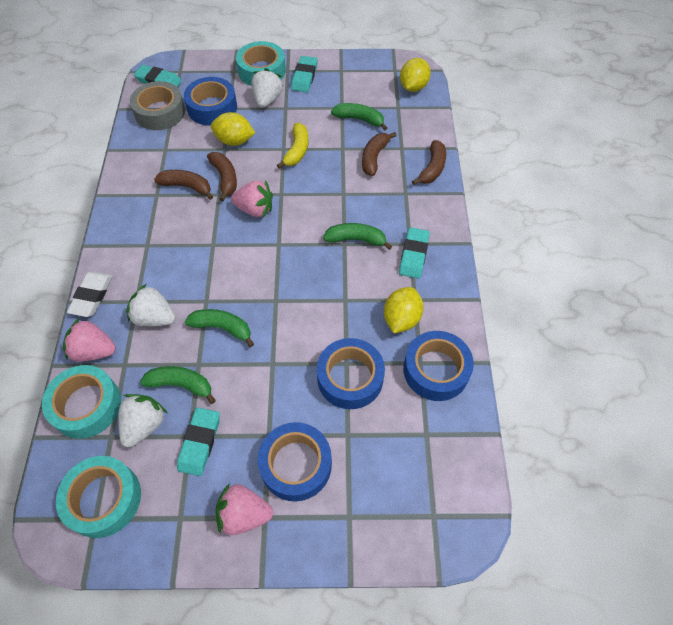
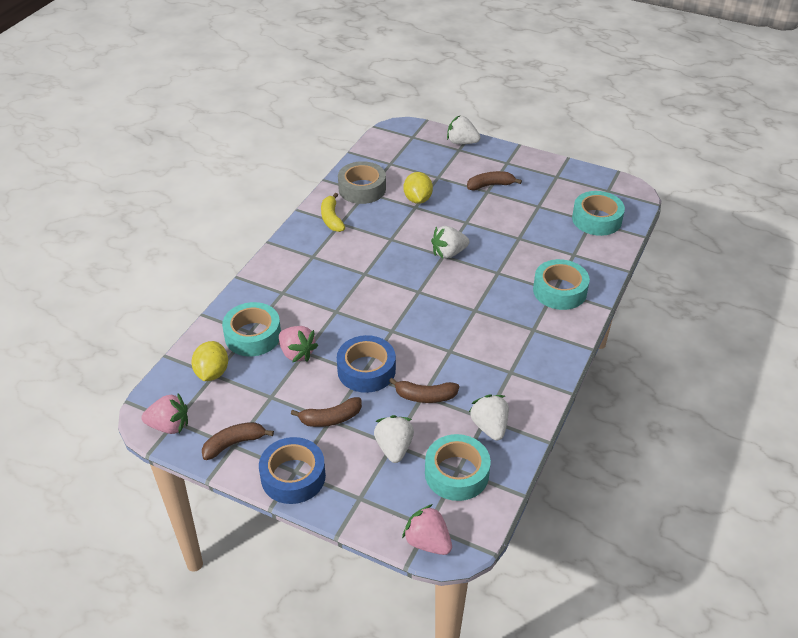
blue tape: 4 -> 2
green banana: 4 -> 0
turquoise eraser: 4 -> 0
turquoise tape: 3 -> 4
white eraser: 1 -> 0
white strawberry: 3 -> 4
yellow lemon: 3 -> 2

